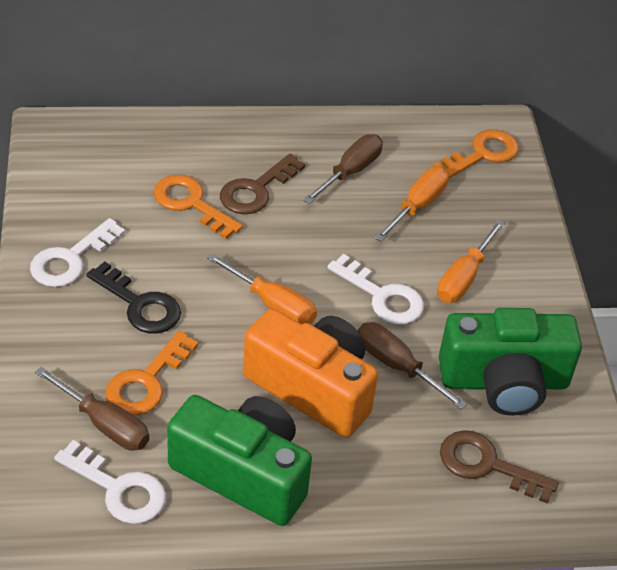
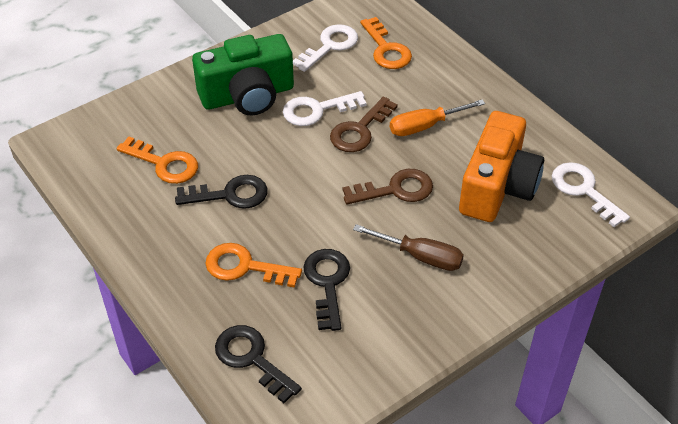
black key: 1 -> 3
brown screwdriver: 3 -> 1
green camera: 2 -> 1
orange screwdriver: 3 -> 1

